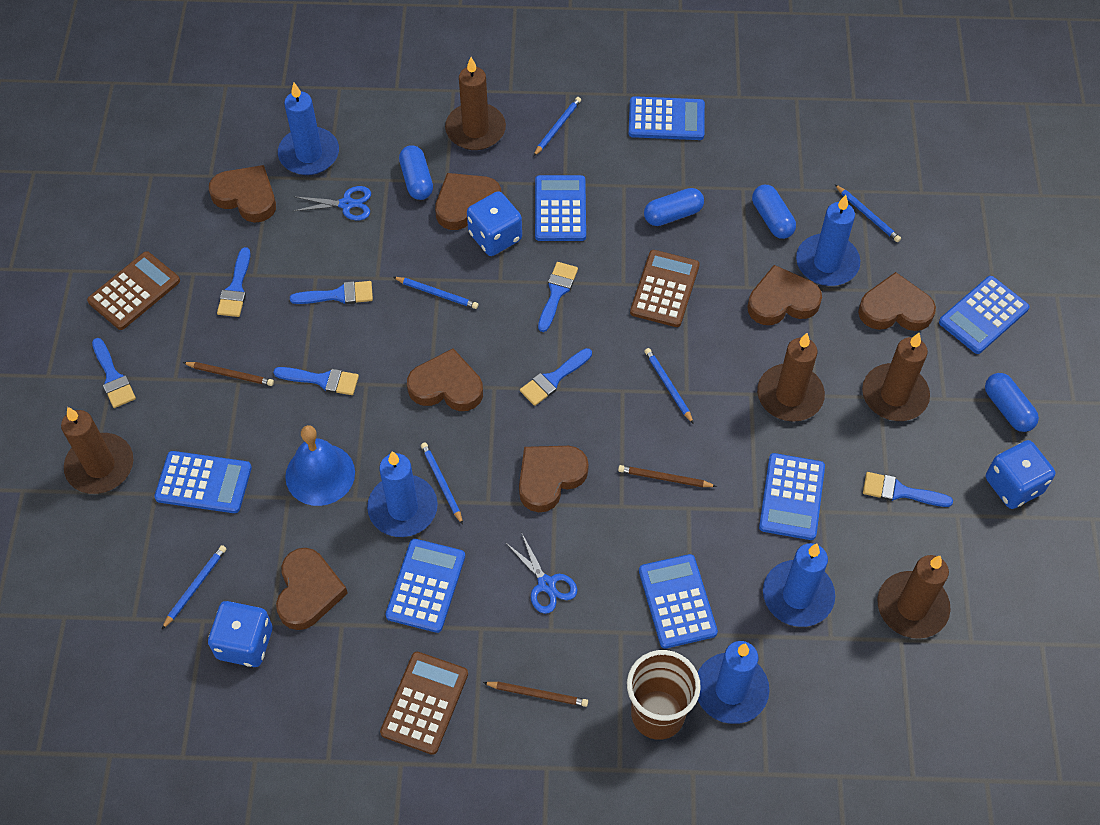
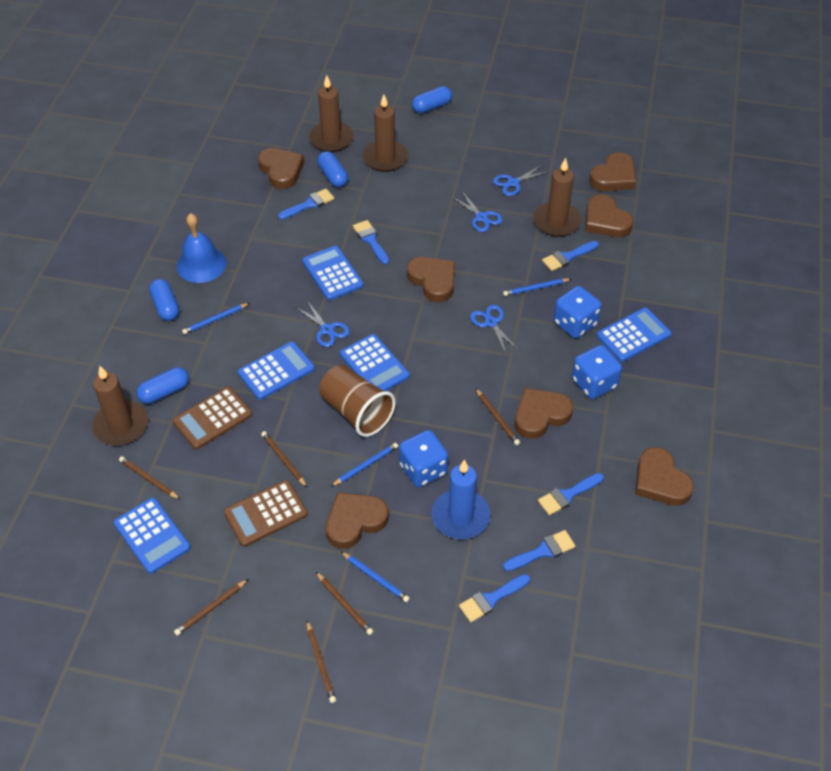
blue brush: 7 -> 6
blue calculator: 7 -> 5
blue candle: 5 -> 1
blue pencil: 6 -> 4
blue scissors: 2 -> 4
brown calculator: 3 -> 2
brown candle: 5 -> 4
brown pencil: 3 -> 6

